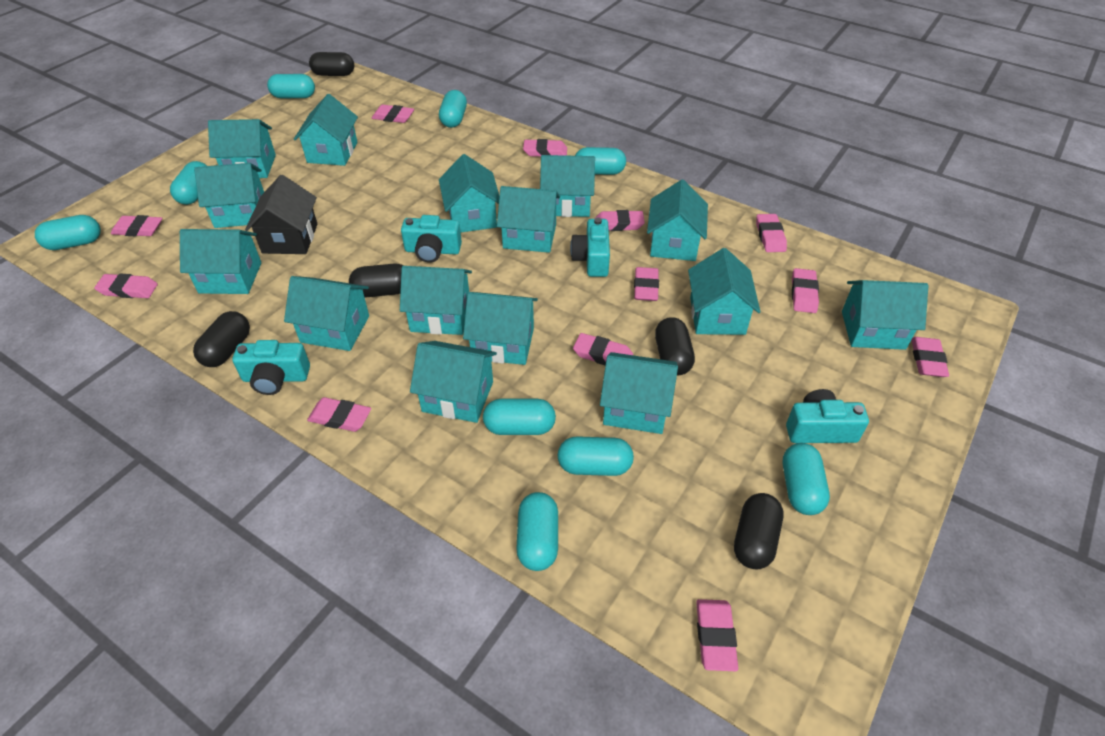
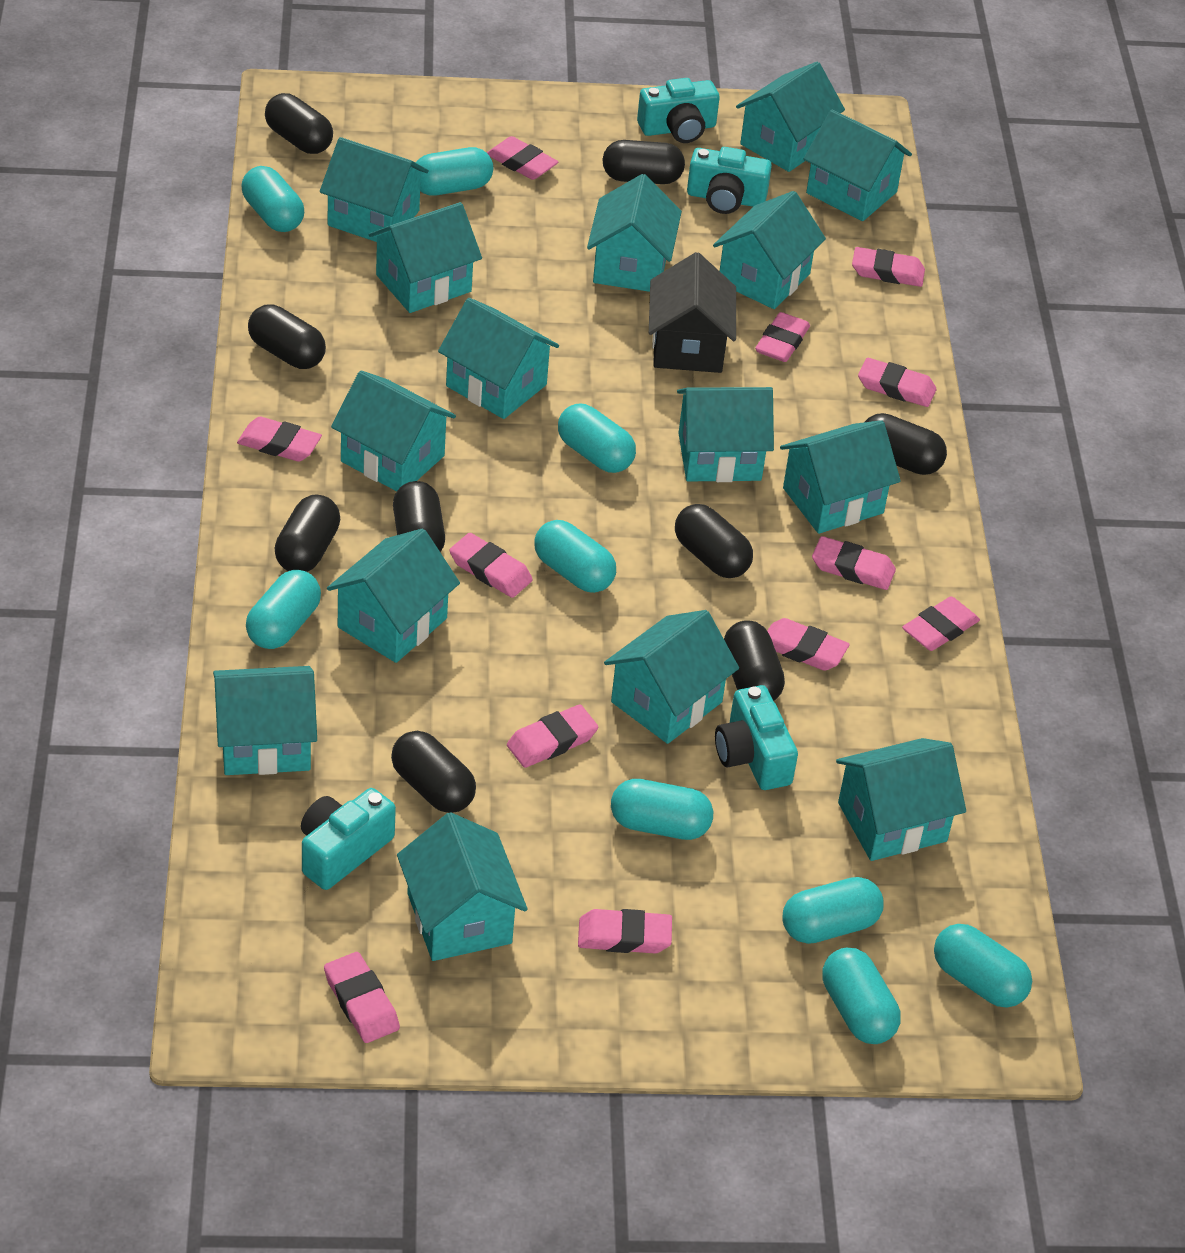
black capsule: 5 -> 9

